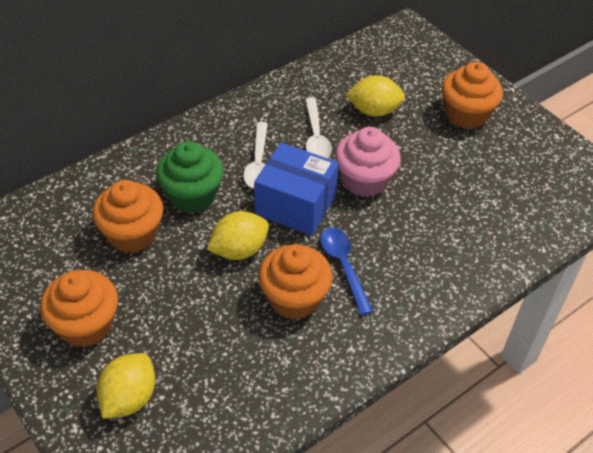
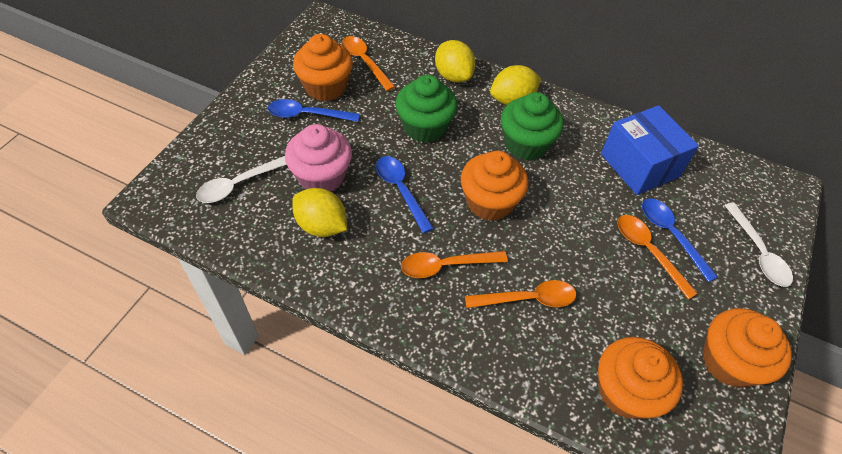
blue spoon: 1 -> 3
green cupcake: 1 -> 2
orange spoon: 0 -> 4

